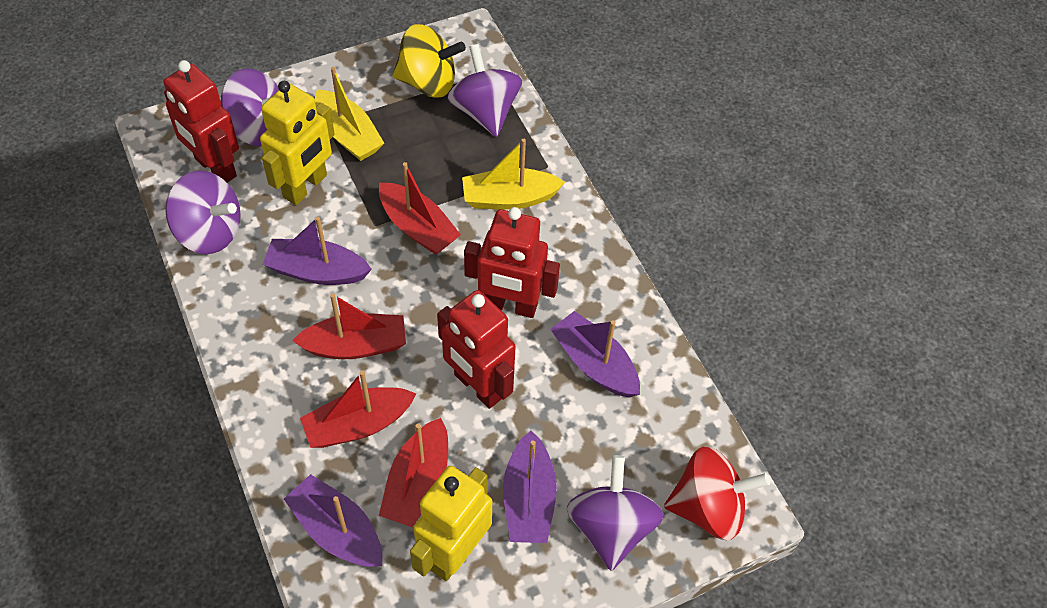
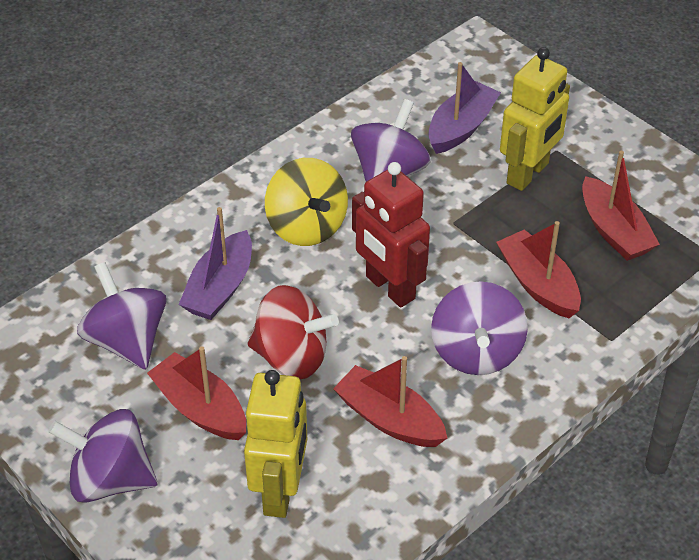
purple boat: 4 -> 2
red robot: 3 -> 1
yellow boat: 2 -> 0

